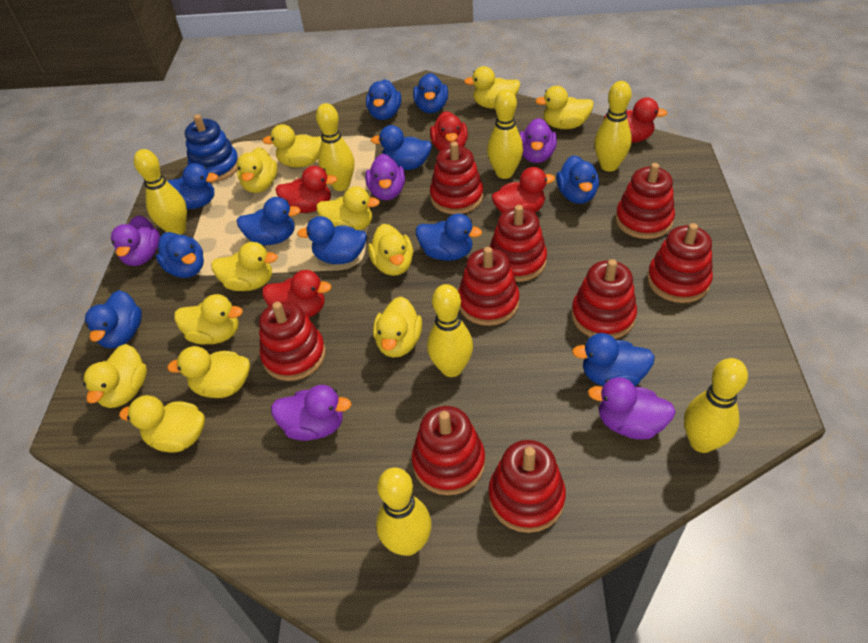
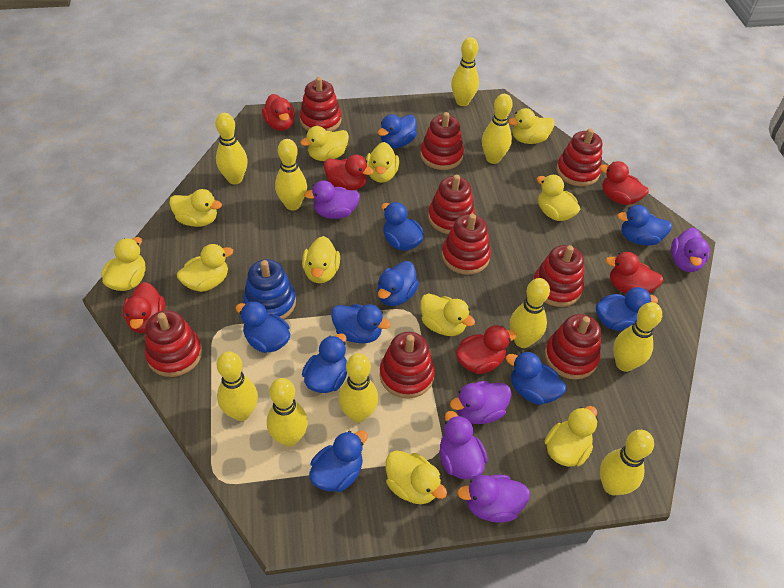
blue duck: 11 -> 10
red duck: 5 -> 6
yellow bowling pin: 7 -> 10
yellow duck: 12 -> 11

